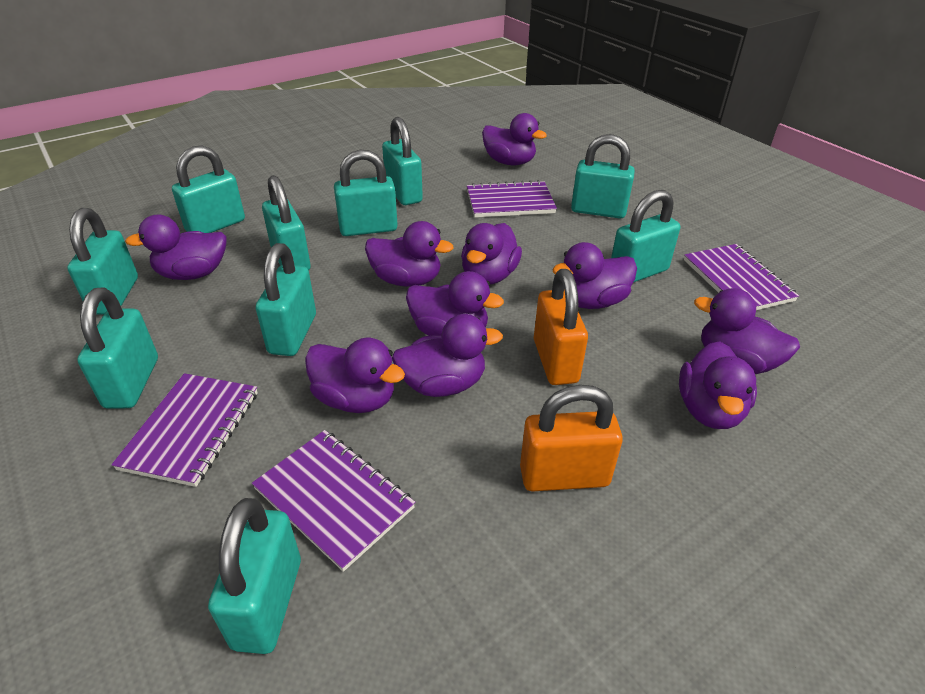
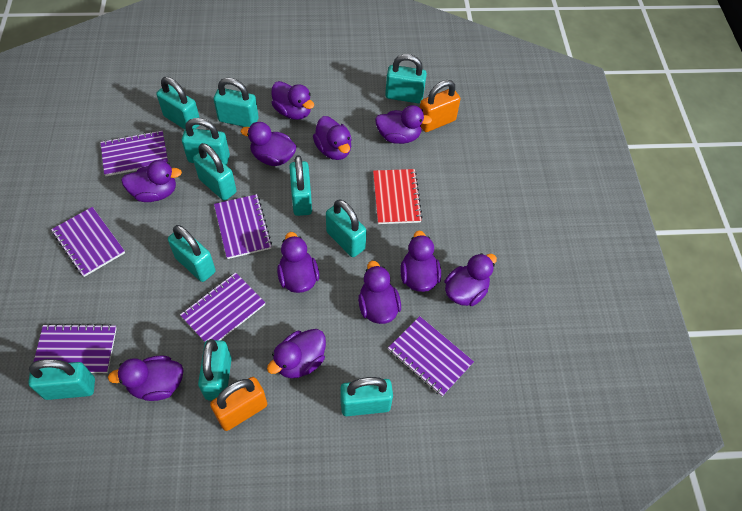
purple duck: 10 -> 11
purple notebook: 4 -> 6
red notebook: 0 -> 1
turquoise padlock: 10 -> 11

